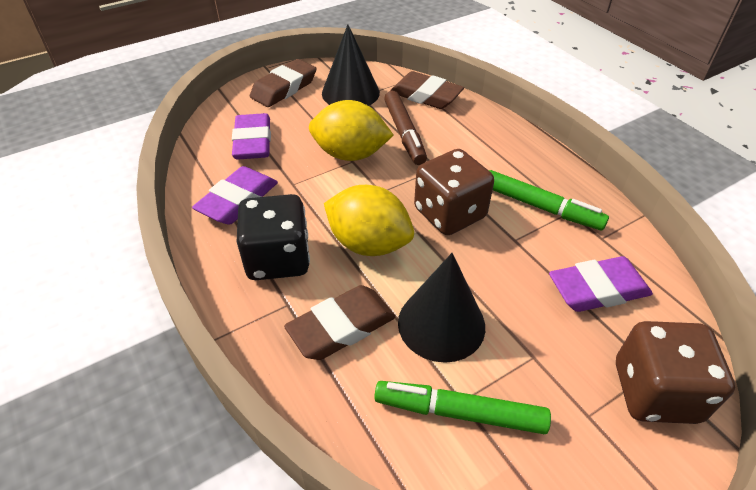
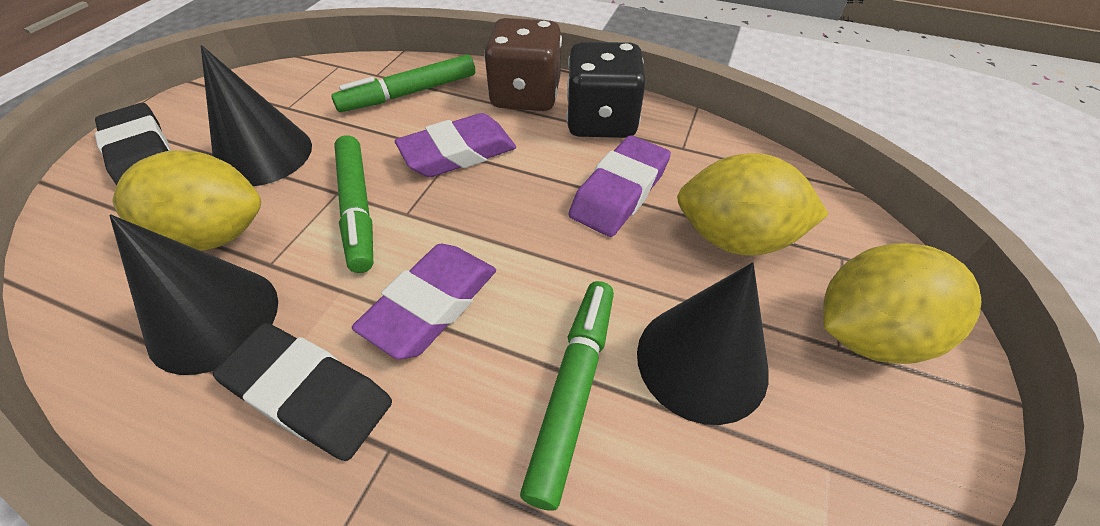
black cone: 2 -> 3
black eraser: 0 -> 2
brown dice: 2 -> 1
brown eraser: 3 -> 0
brown marker: 1 -> 0
green marker: 2 -> 3
yellow lemon: 2 -> 3

